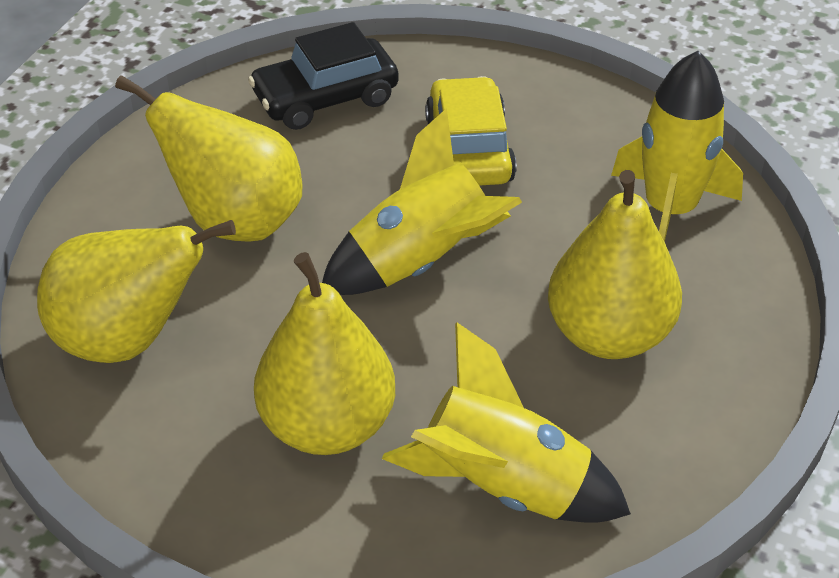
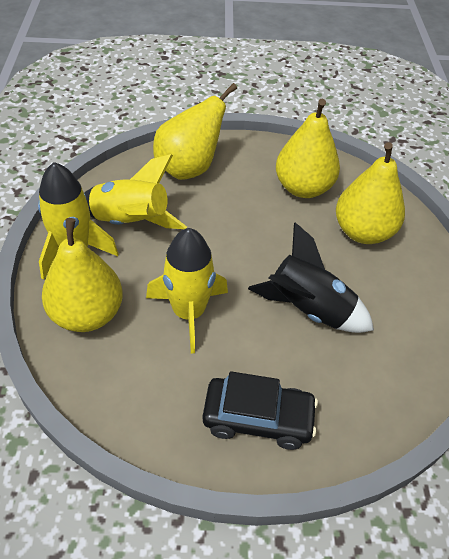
black rocket: 0 -> 1
yellow car: 1 -> 0

